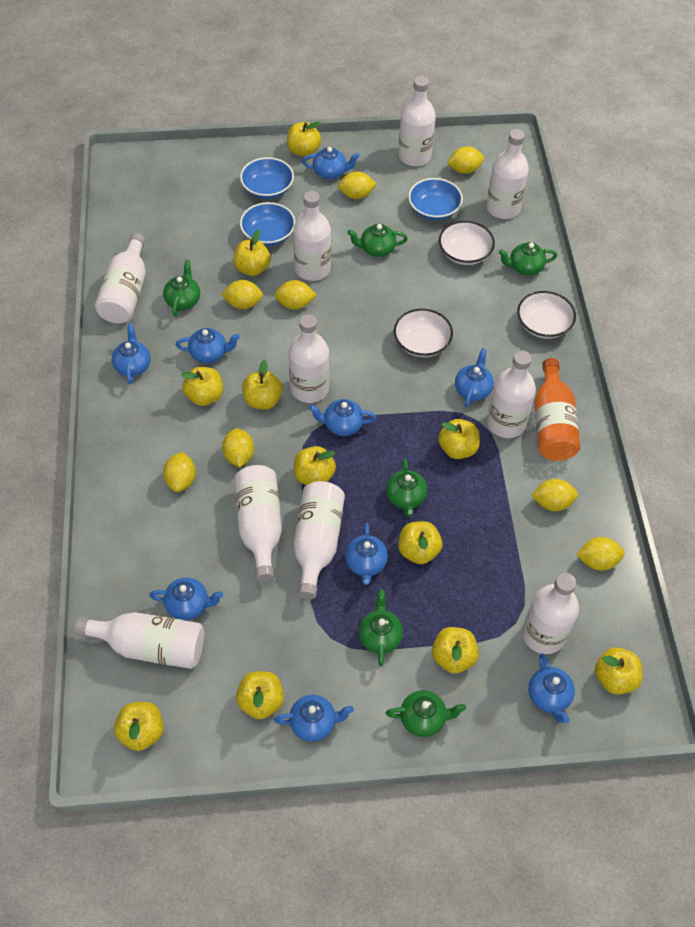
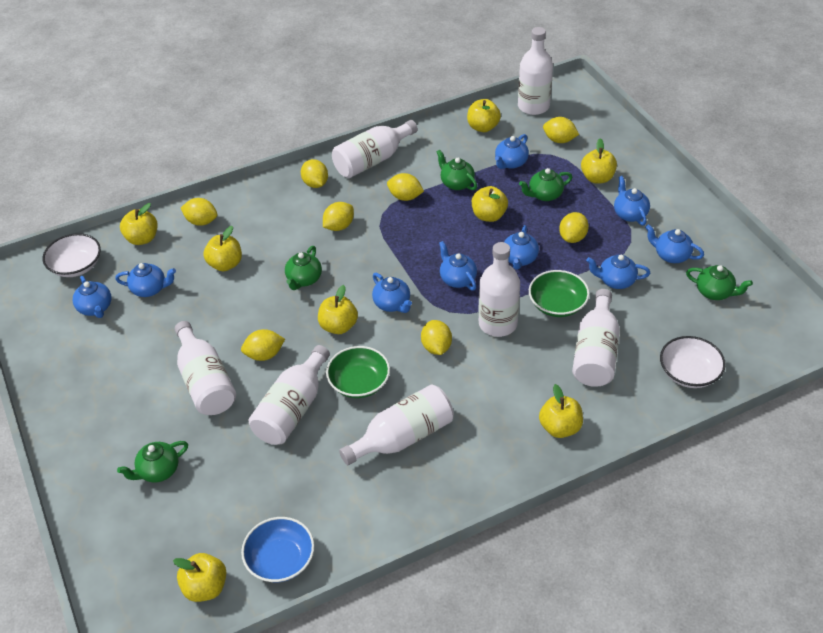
blue bowl: 3 -> 1
green bowl: 0 -> 2
green teapot: 6 -> 5
orange bottle: 1 -> 0
white bottle: 10 -> 7
white bowl: 3 -> 2
yellow apple: 11 -> 8

